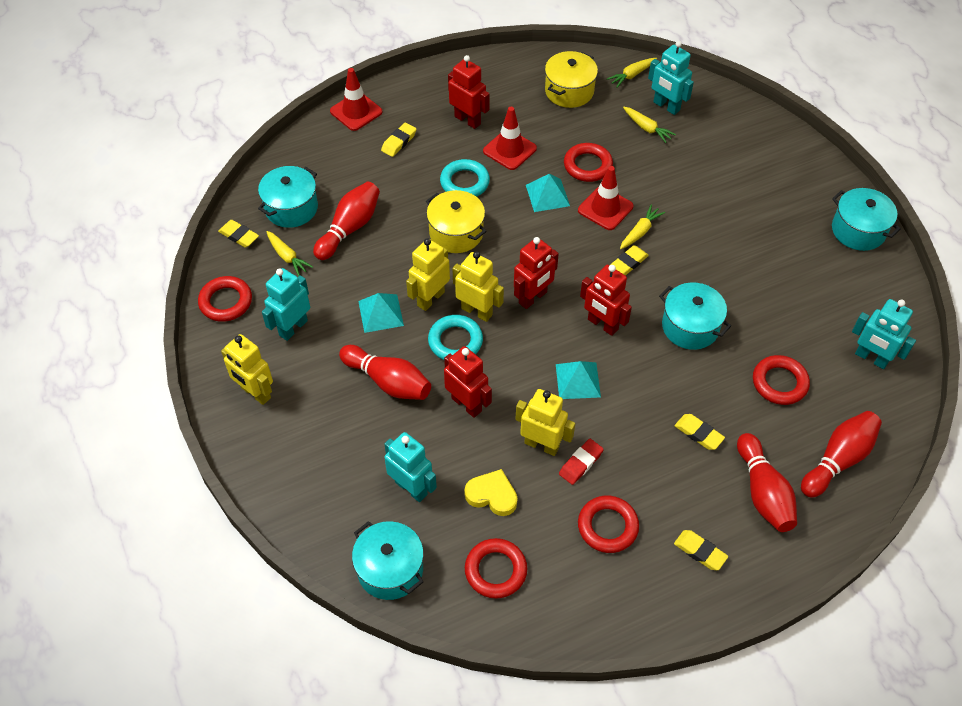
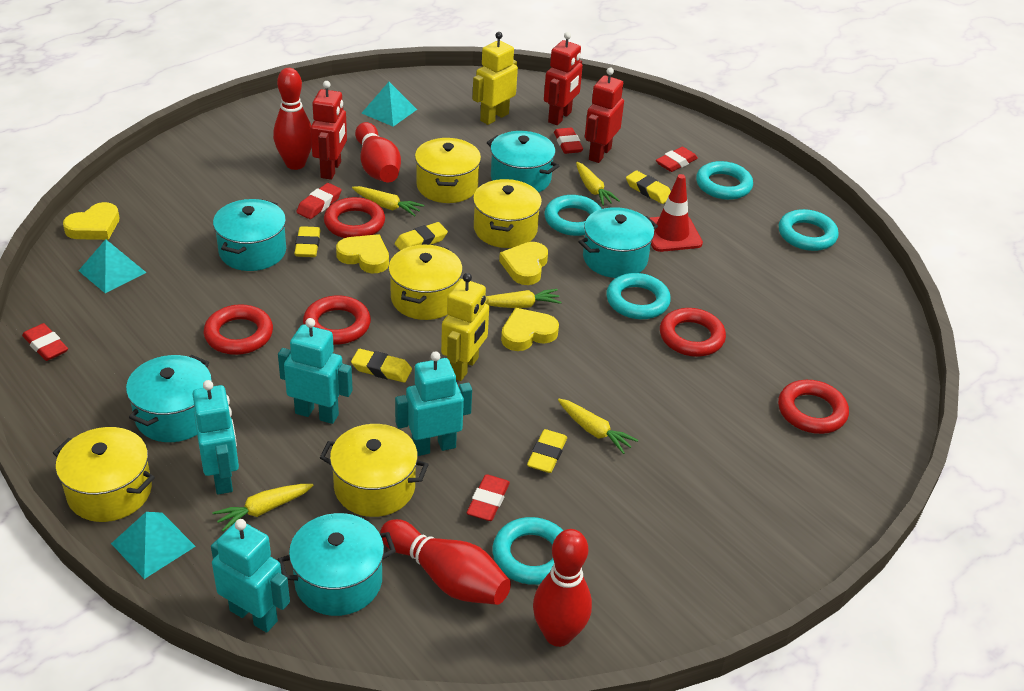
red eraser: 1 -> 5
red robot: 4 -> 3
red traffic cone: 3 -> 1
turquoise pot: 4 -> 5
turquoise ring: 2 -> 5
yellow carrot: 4 -> 5
yellow heart: 1 -> 4
yellow pot: 2 -> 5
yellow robot: 4 -> 2

